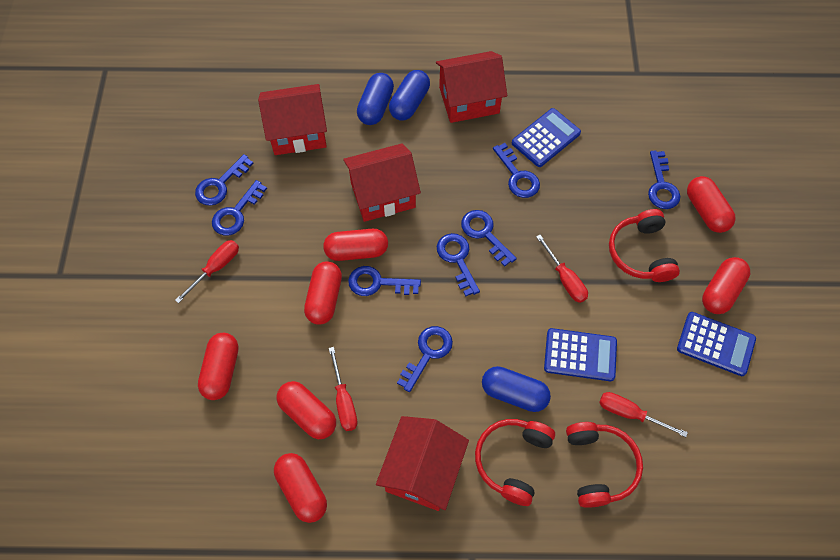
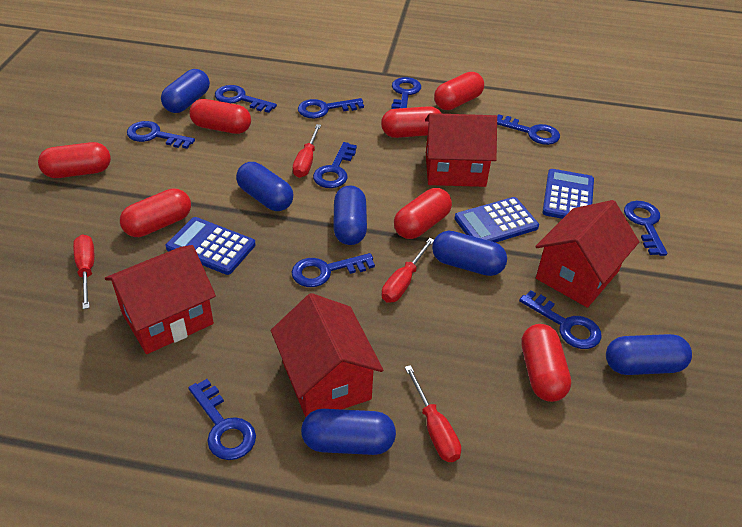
blue capsule: 3 -> 6
blue key: 8 -> 10
red headphones: 3 -> 0

